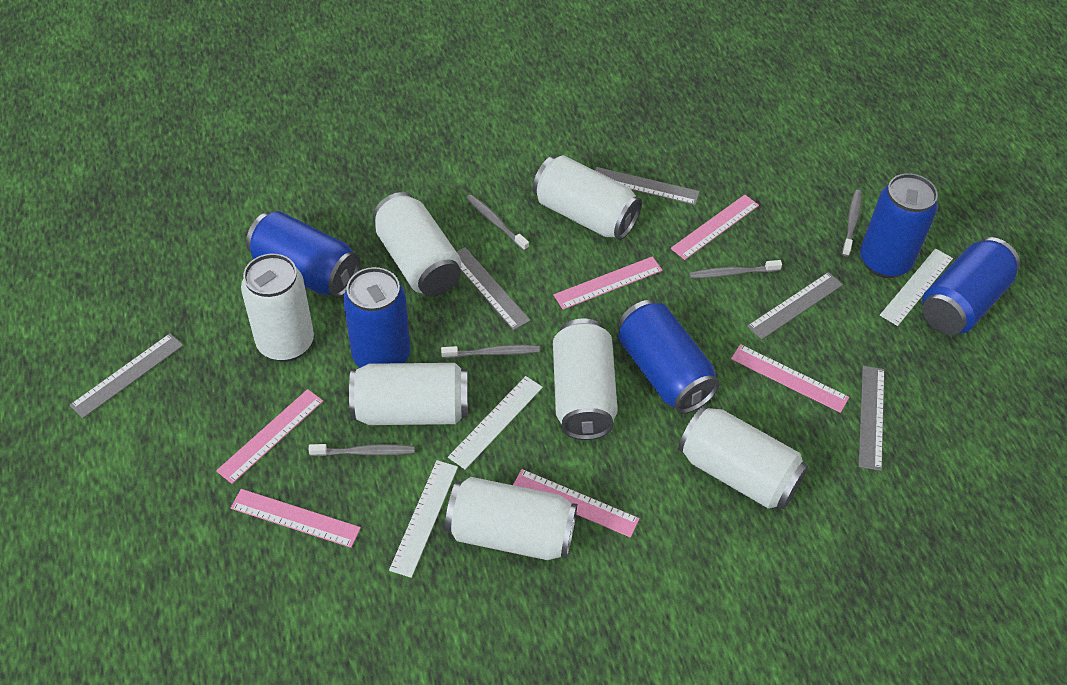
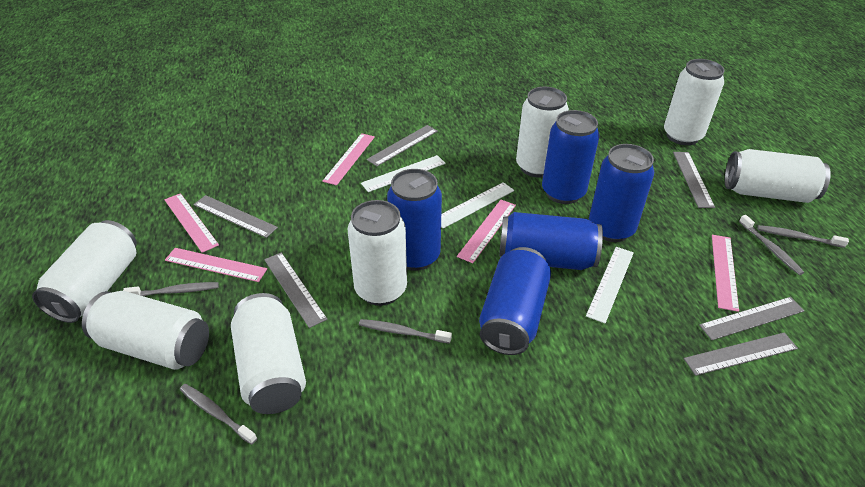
grey ruler: 5 -> 6
pink ruler: 6 -> 5

